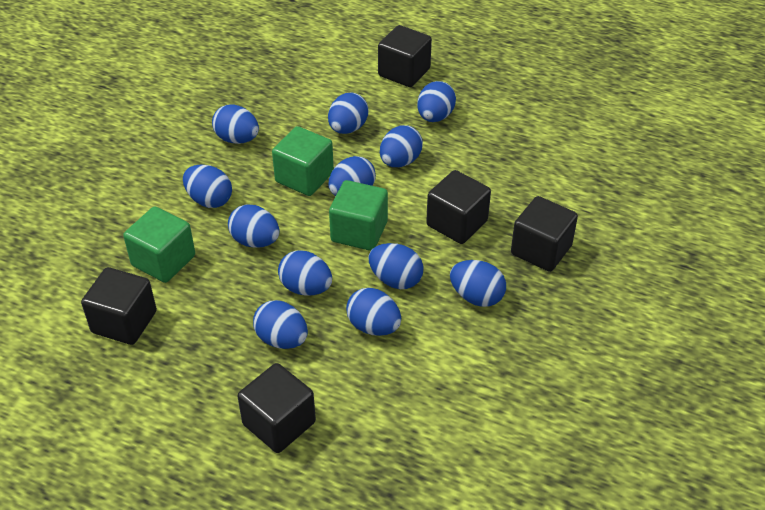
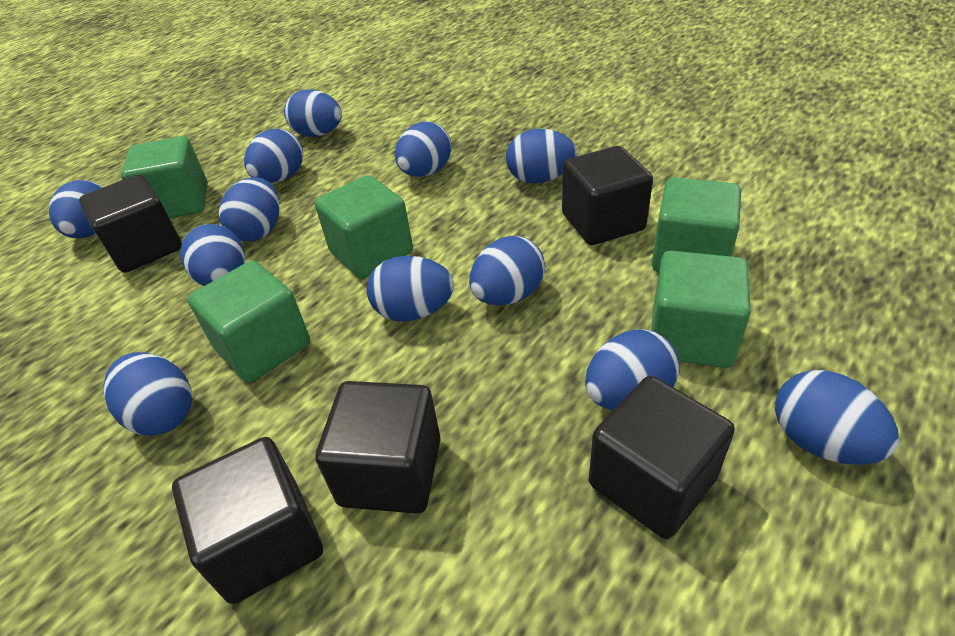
green cube: 3 -> 5

